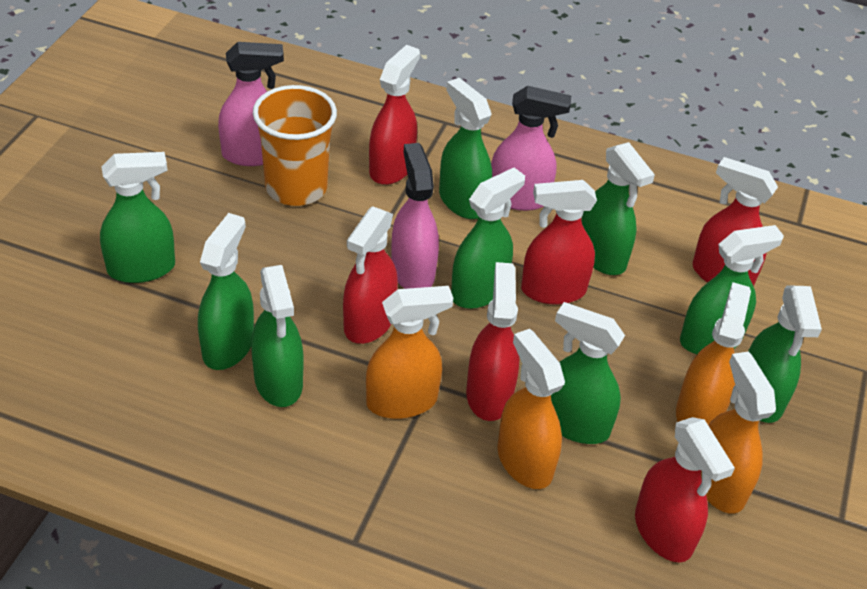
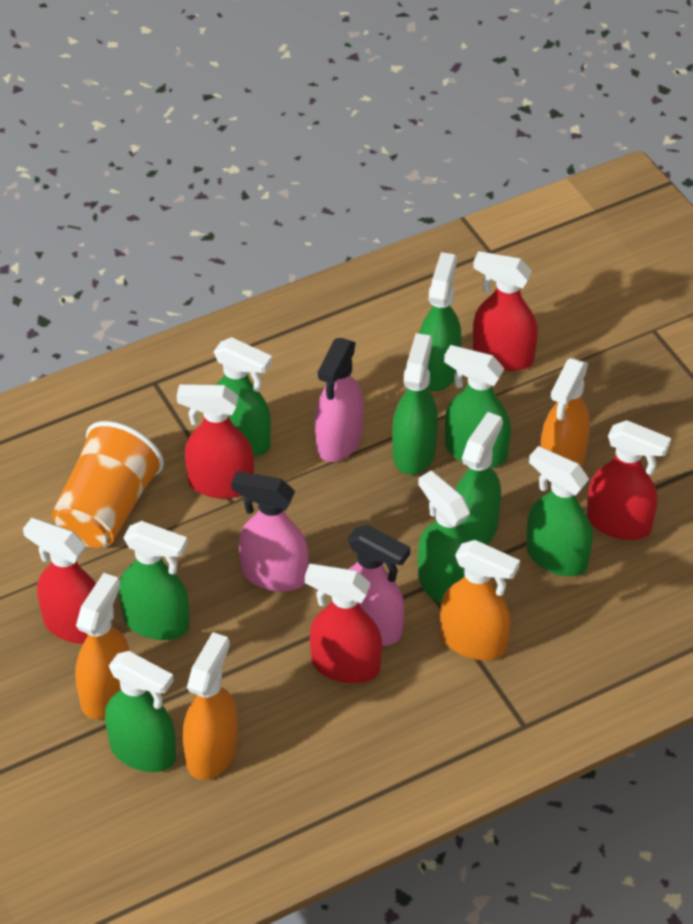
red spray bottle: 6 -> 5

